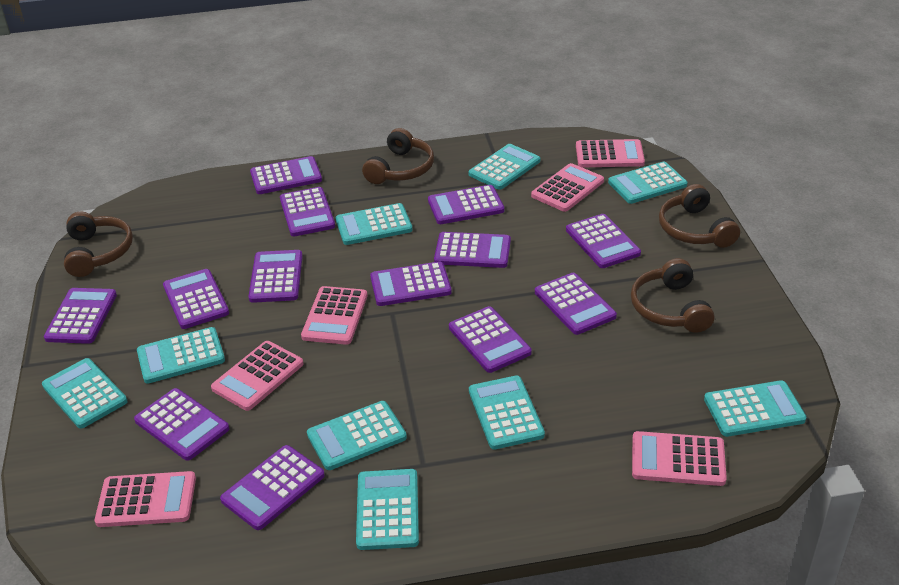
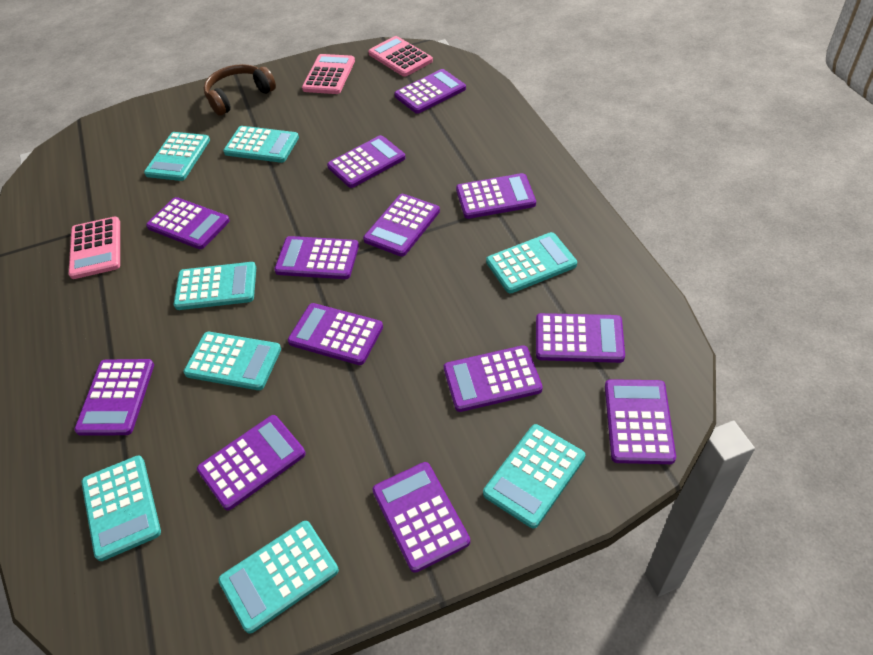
brown headphones: 4 -> 1
pink calculator: 6 -> 3
turquoise calculator: 9 -> 8

